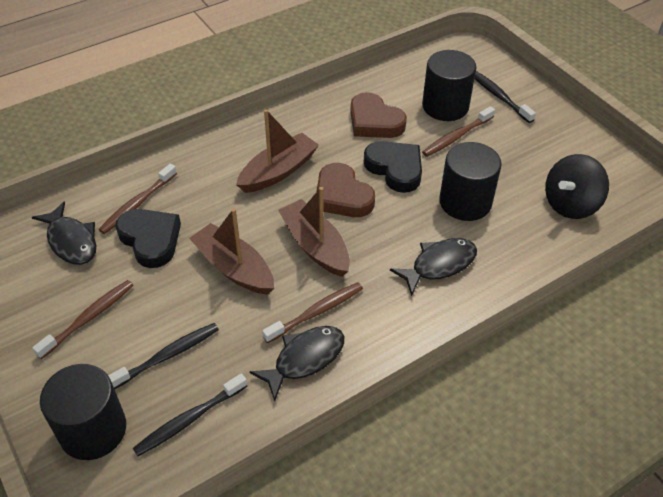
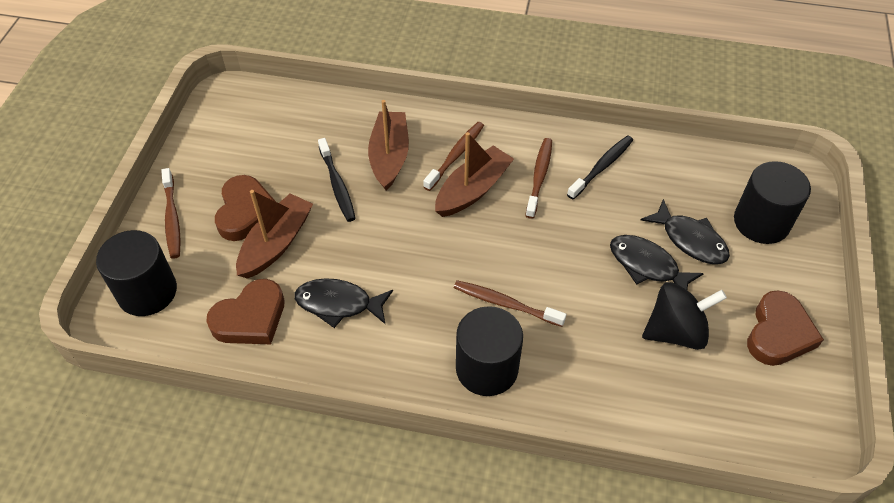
black heart: 2 -> 0
black toothbrush: 3 -> 2
brown heart: 2 -> 3

